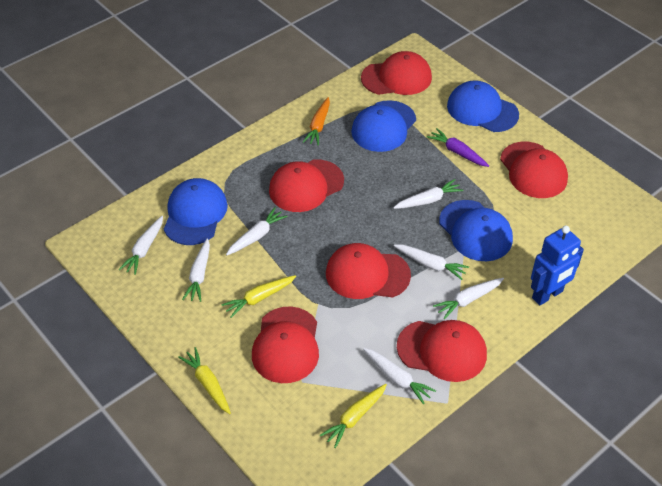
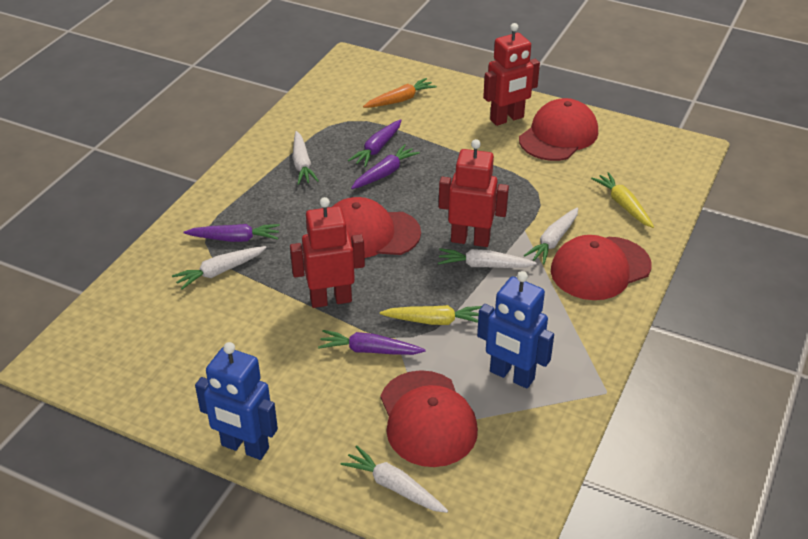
blue cap: 4 -> 0
blue robot: 1 -> 2
purple carrot: 1 -> 4
red cap: 6 -> 4
red robot: 0 -> 3
white carrot: 7 -> 5
yellow carrot: 3 -> 2

